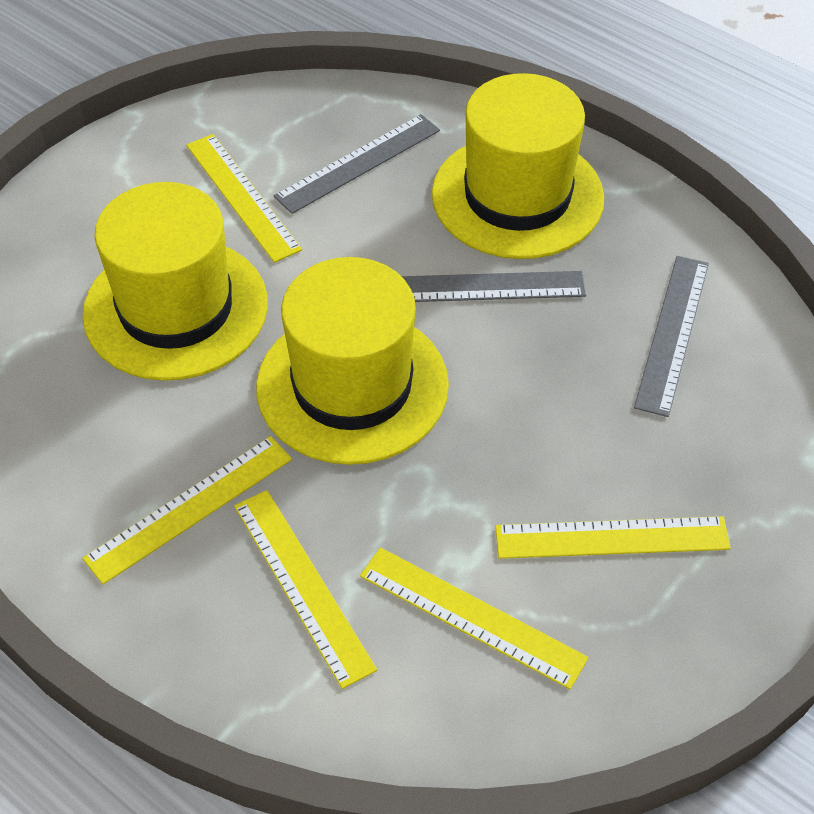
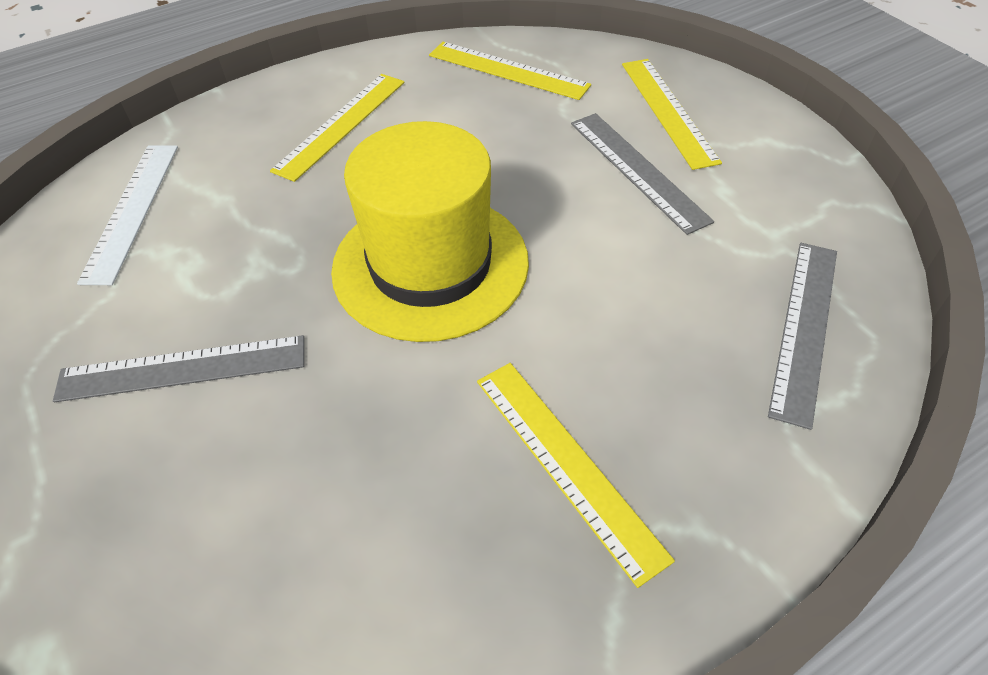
white ruler: 0 -> 1
yellow hat: 3 -> 1
yellow ruler: 5 -> 4

